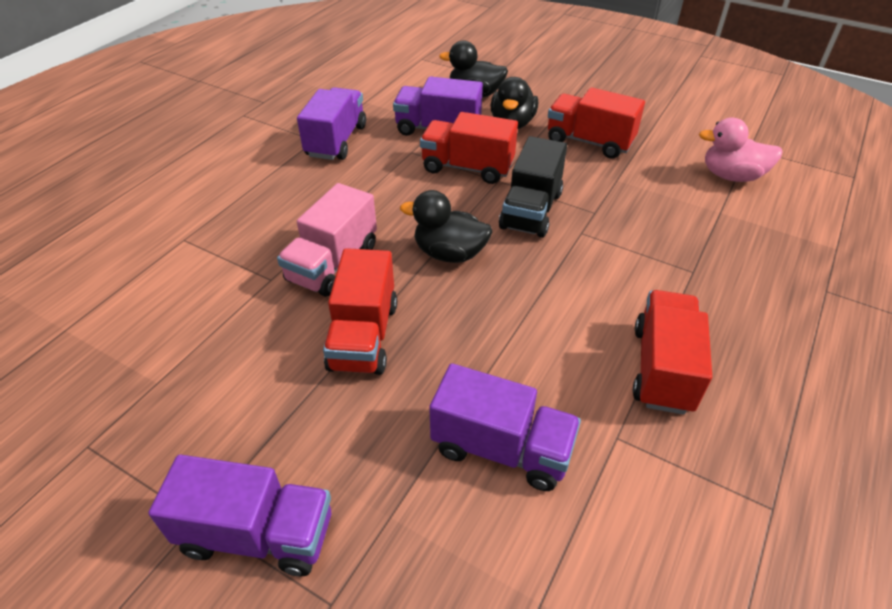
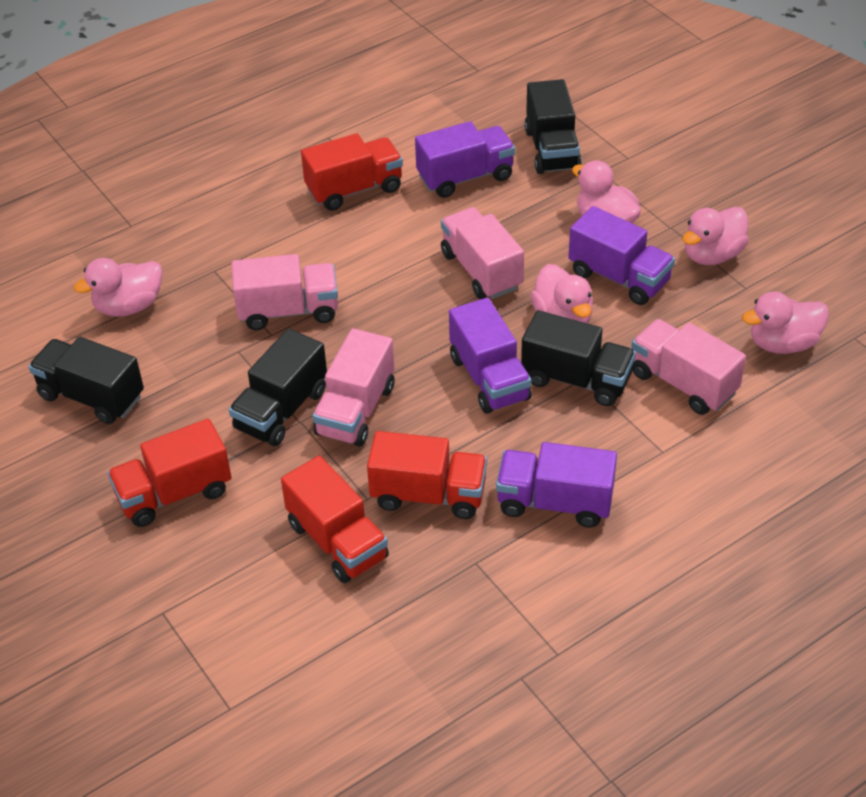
black duck: 3 -> 0
black truck: 1 -> 4
pink duck: 1 -> 5
pink truck: 1 -> 4

